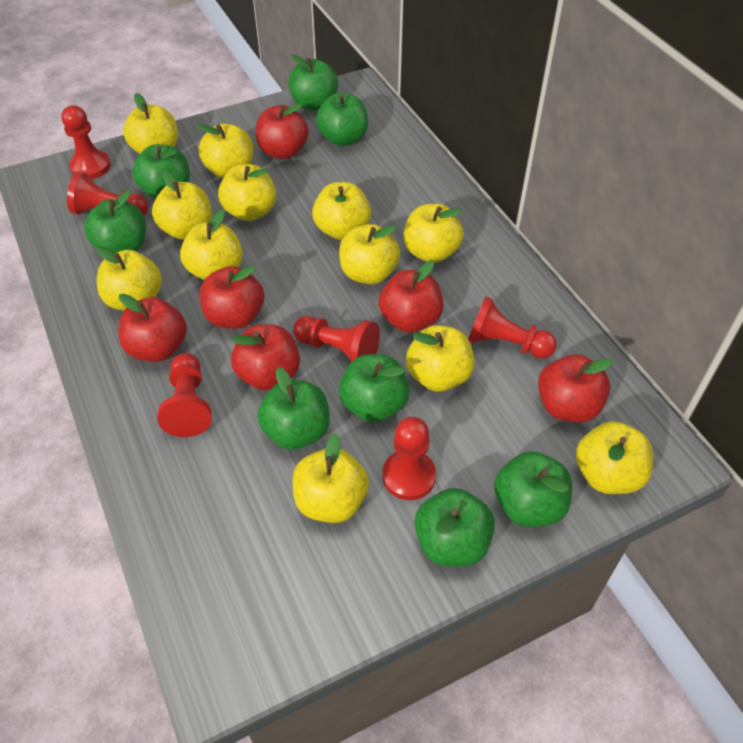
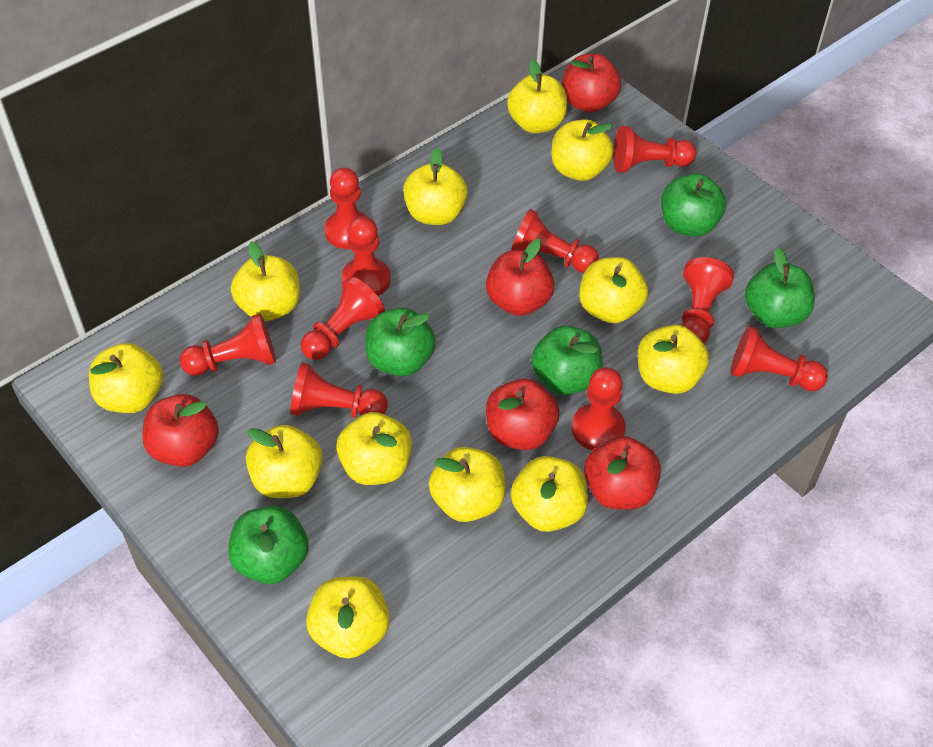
green apple: 8 -> 5
red apple: 6 -> 5
red pawn: 6 -> 10

